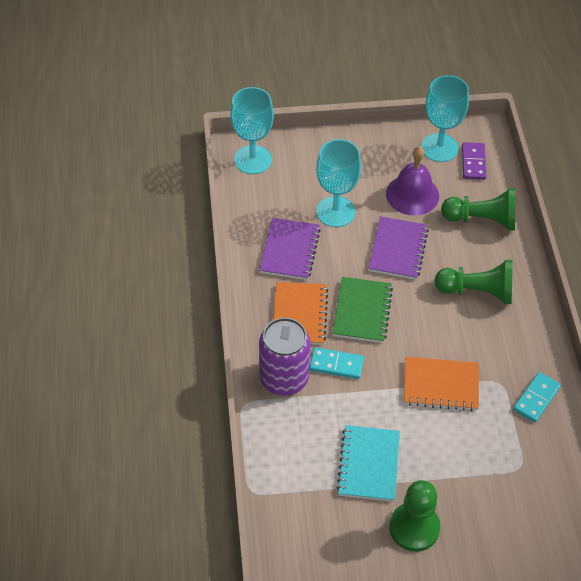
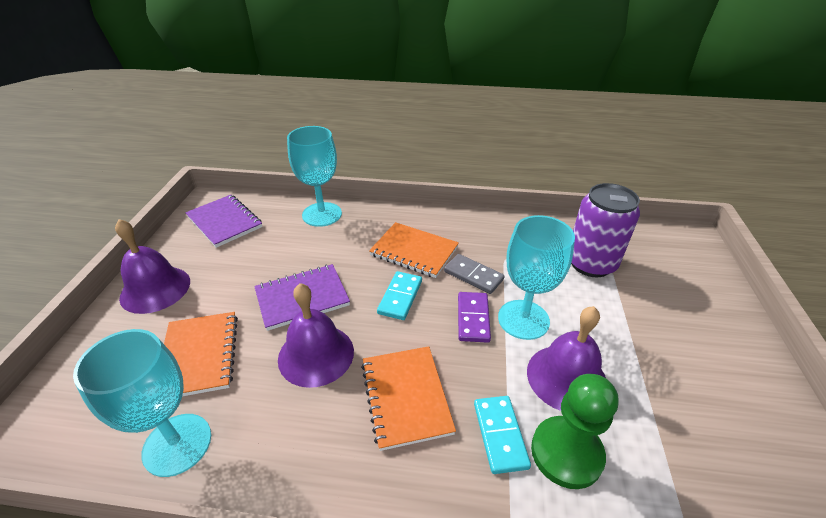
green notebook: 1 -> 0
green pawn: 3 -> 1
grey domino: 0 -> 1
orange notebook: 2 -> 3
purple bell: 1 -> 3
turquoise notebook: 1 -> 0

